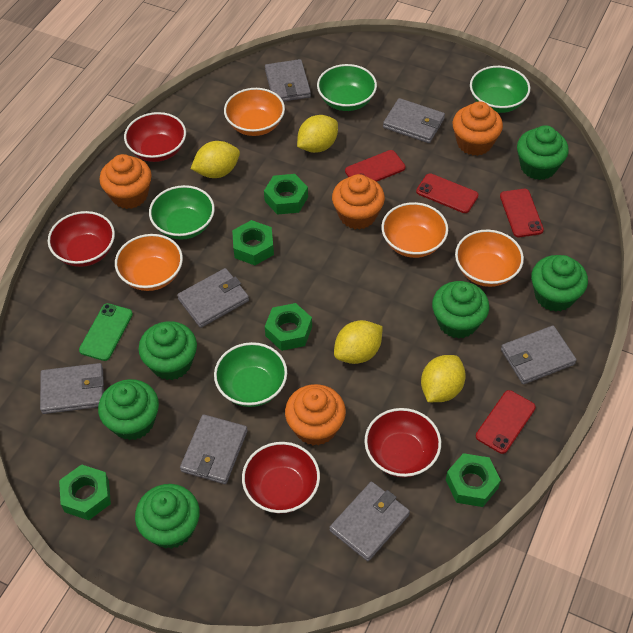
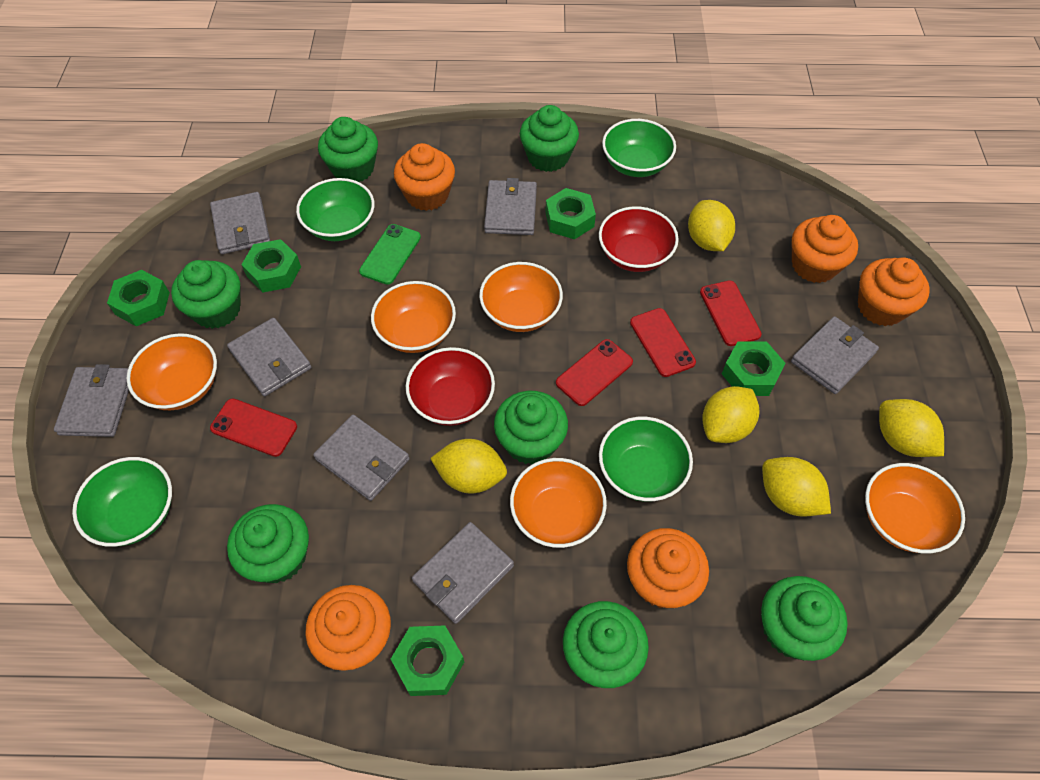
green cupcake: 6 -> 7
orange bowl: 4 -> 5
orange cupcake: 4 -> 5
red bowl: 4 -> 2
yellow lemon: 4 -> 5

